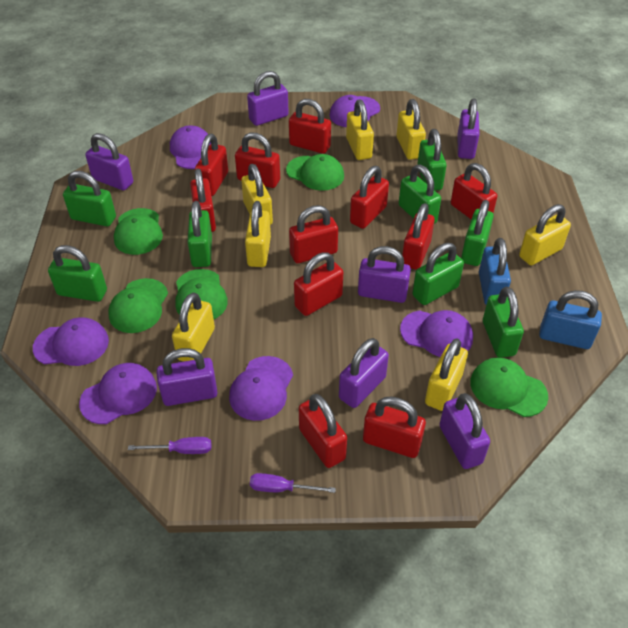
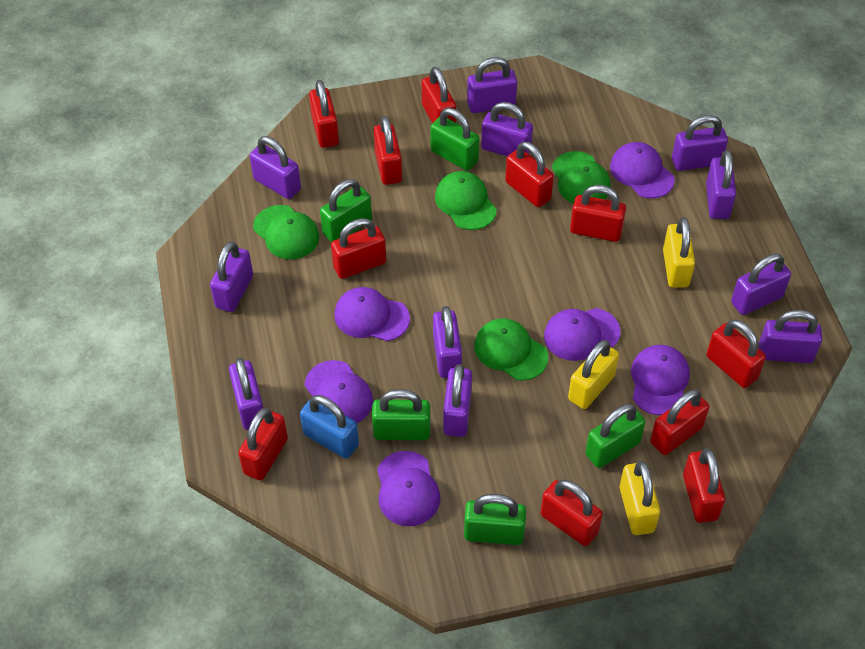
blue padlock: 2 -> 1
green cap: 5 -> 4
green padlock: 8 -> 5
purple padlock: 7 -> 11
purple screwdriver: 2 -> 0
yellow padlock: 7 -> 3

